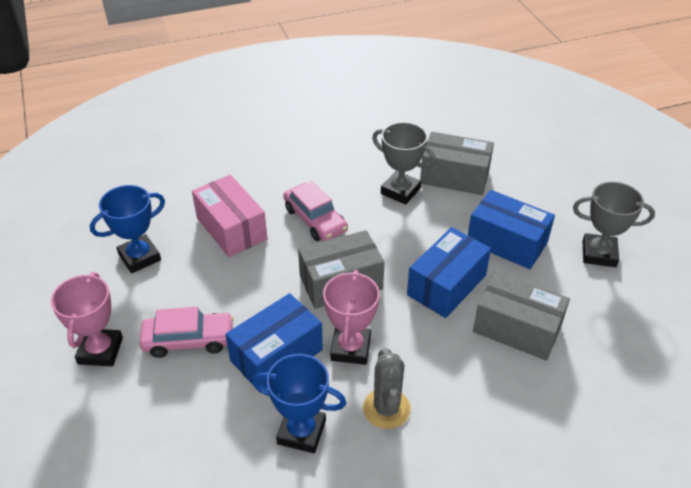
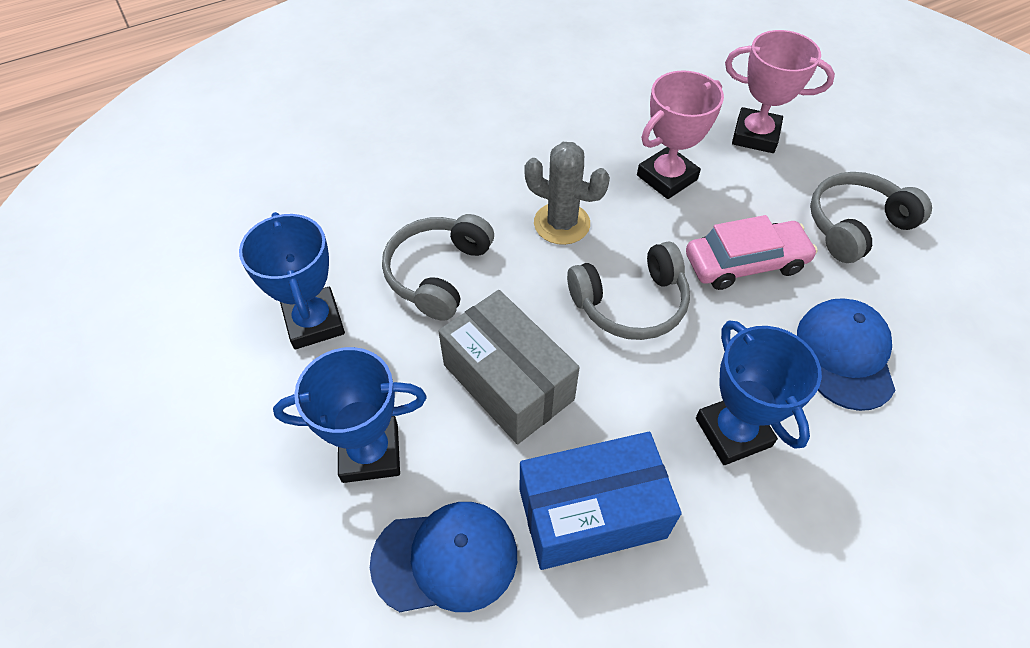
blue box: 3 -> 1
blue cap: 0 -> 2
blue trophy: 2 -> 3
grey box: 3 -> 1
grey headphones: 0 -> 3
grey trophy: 2 -> 0
pink box: 1 -> 0
pink car: 2 -> 1

